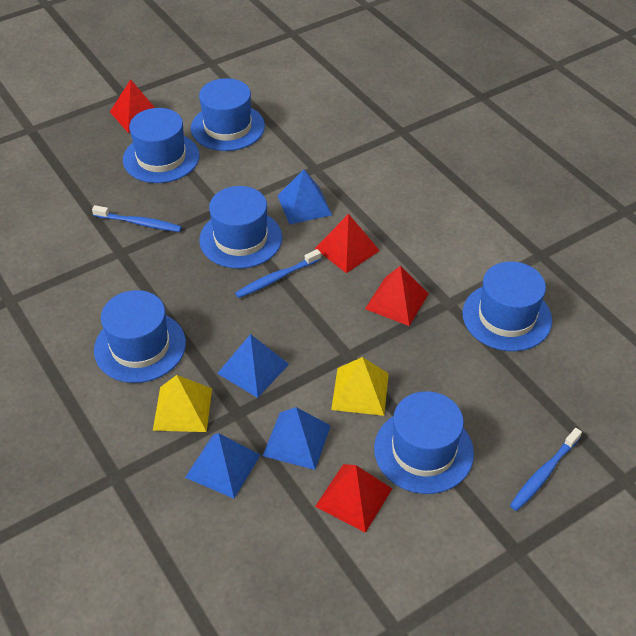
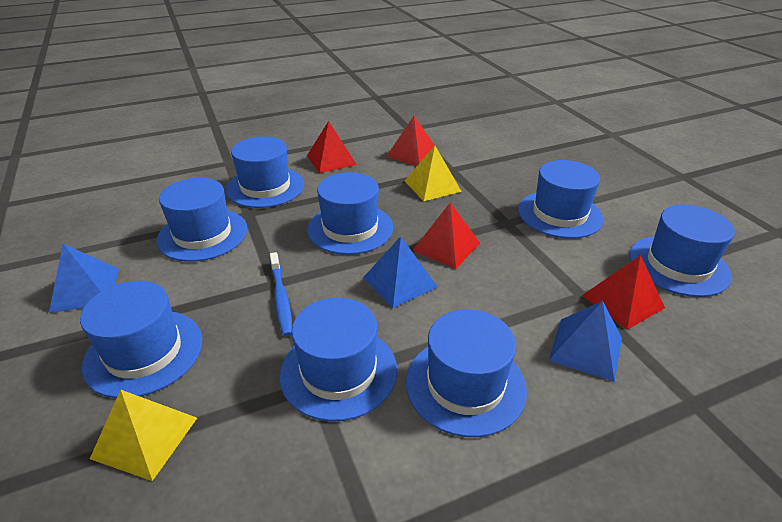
blue hat: 6 -> 8
blue pyramid: 4 -> 3
blue toothbrush: 3 -> 1

